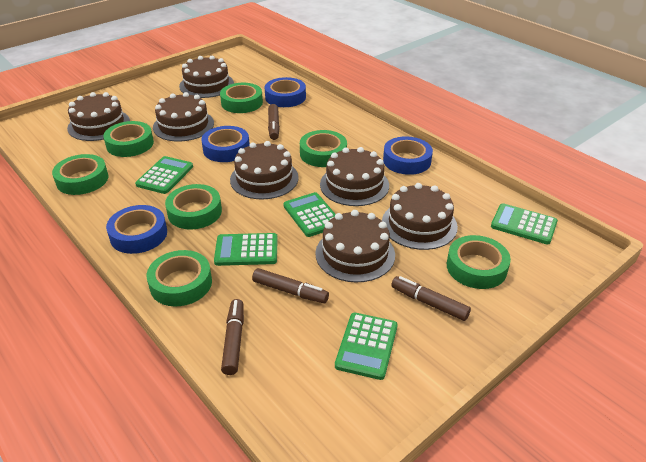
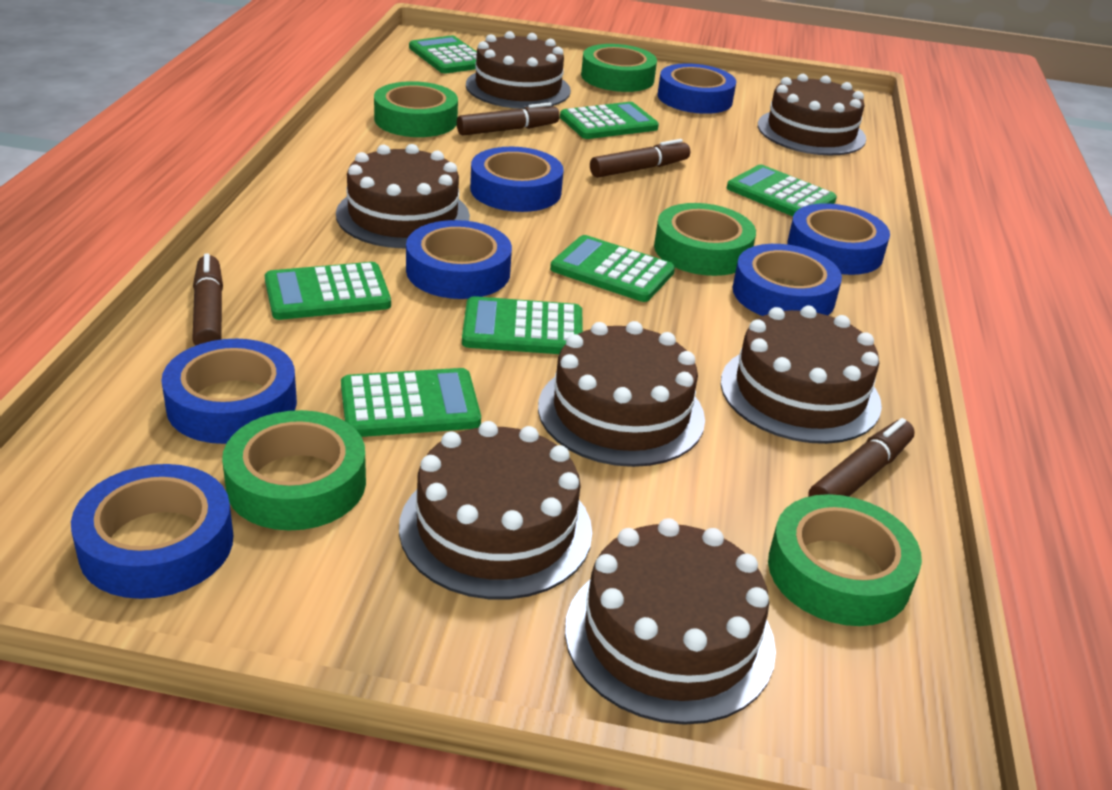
blue tape: 4 -> 7
green calculator: 5 -> 7
green tape: 7 -> 5

